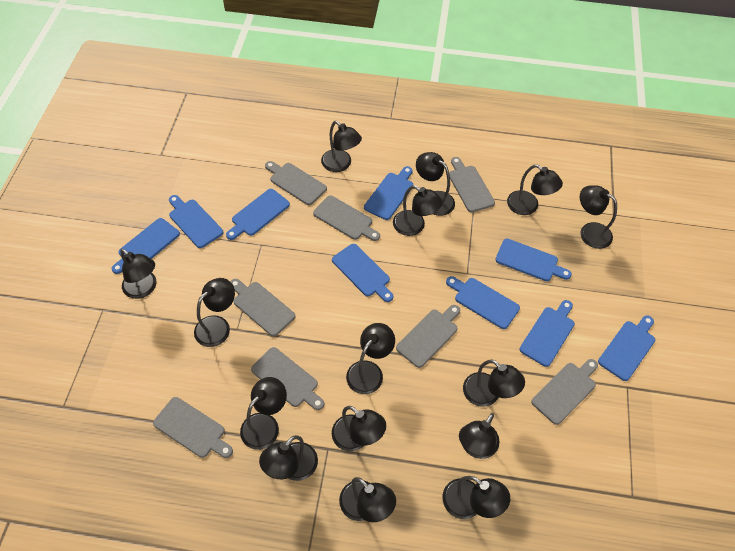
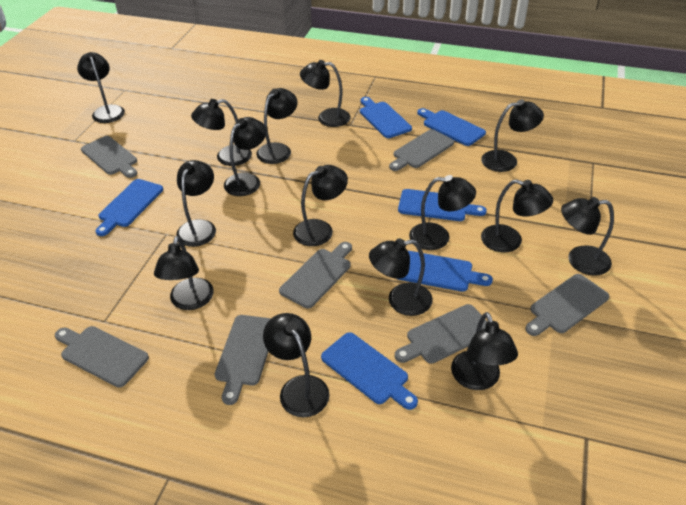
blue cutting board: 9 -> 6
grey cutting board: 8 -> 7

